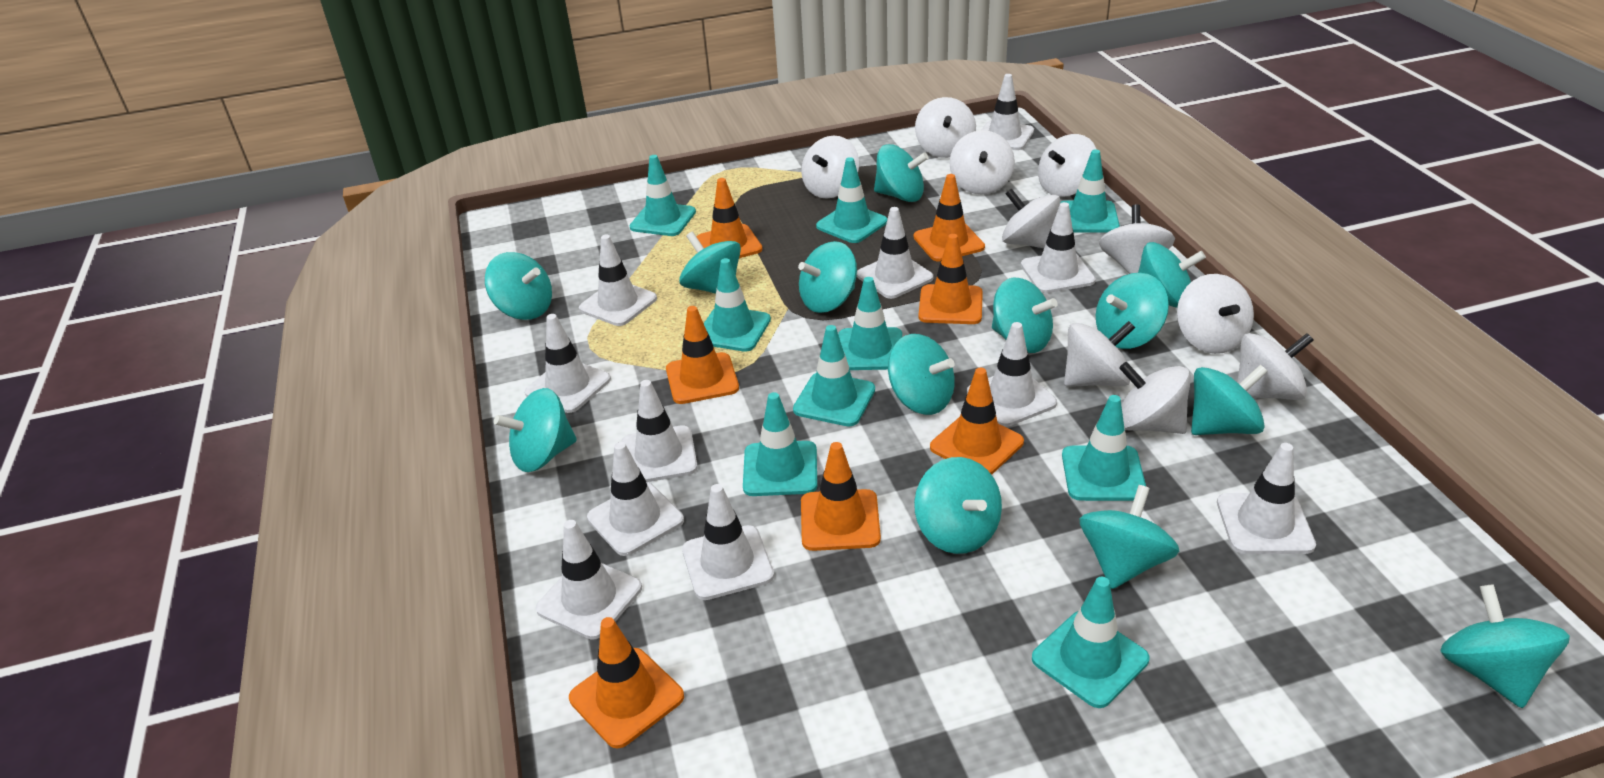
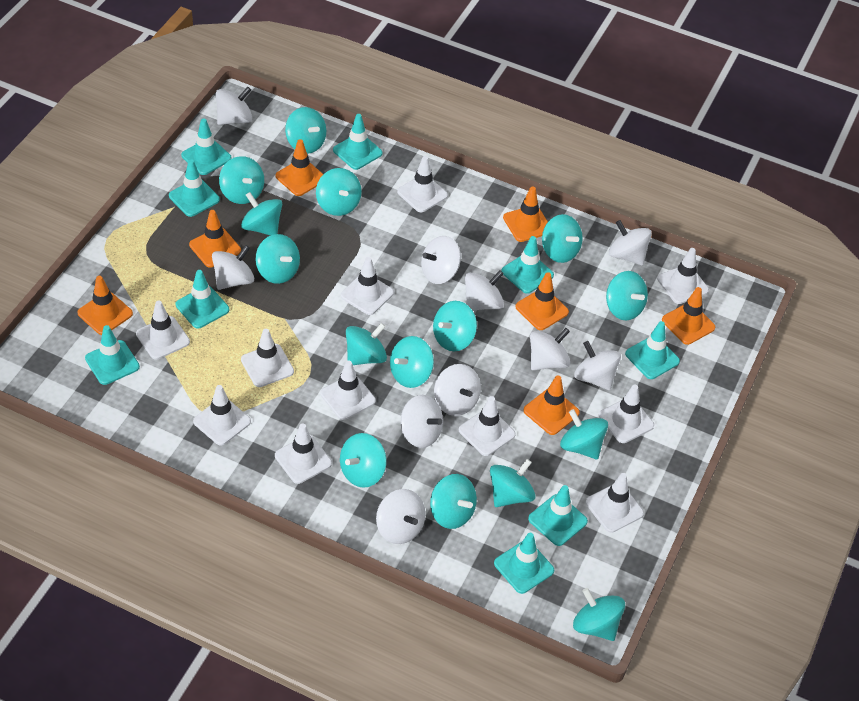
turquoise spinning top: 13 -> 15

